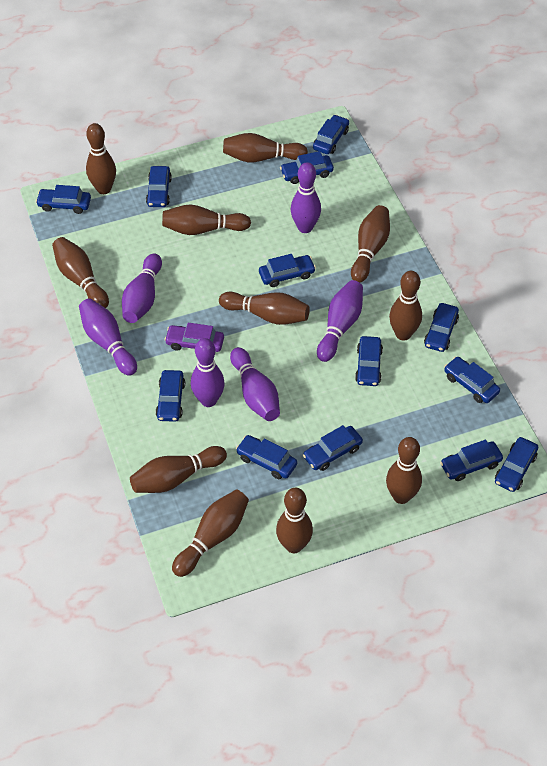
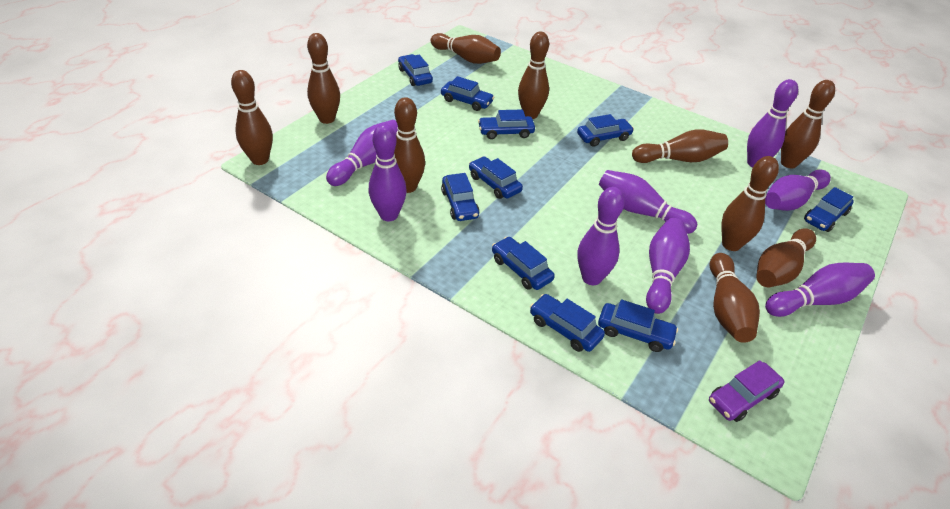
blue car: 13 -> 10
brown bowling pin: 11 -> 10
purple bowling pin: 6 -> 8

